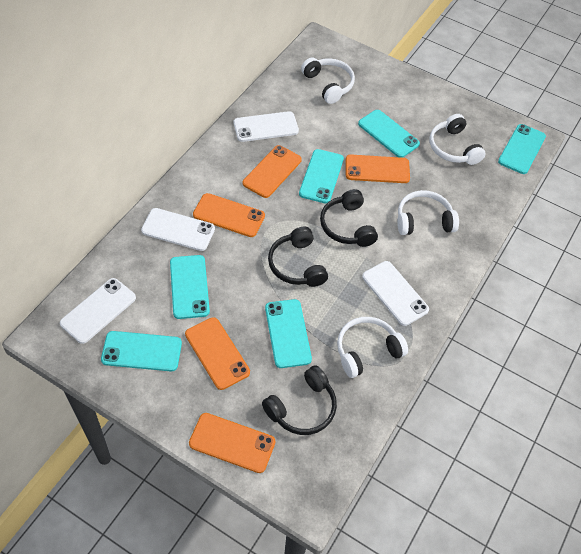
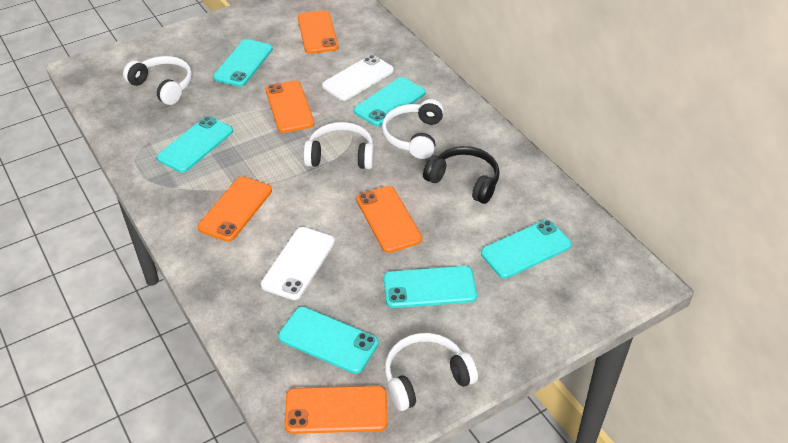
black headphones: 3 -> 1
white phone: 4 -> 2

